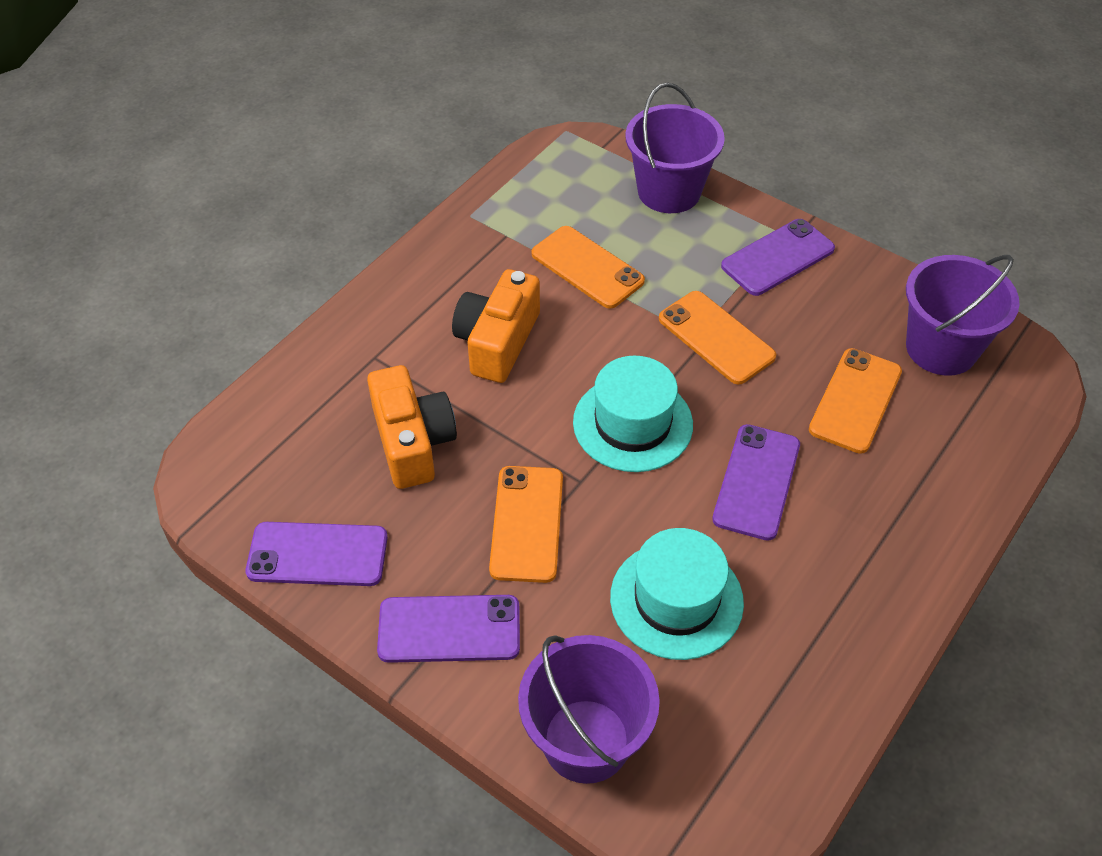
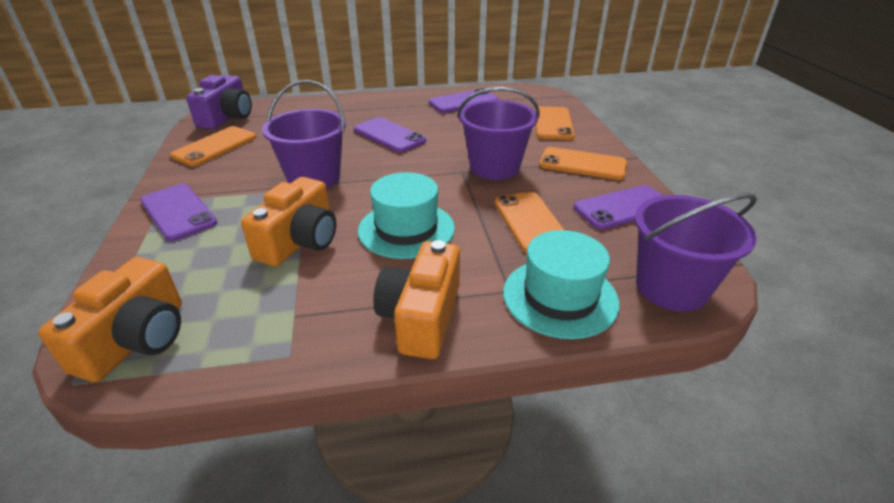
orange camera: 2 -> 3
purple camera: 0 -> 1

